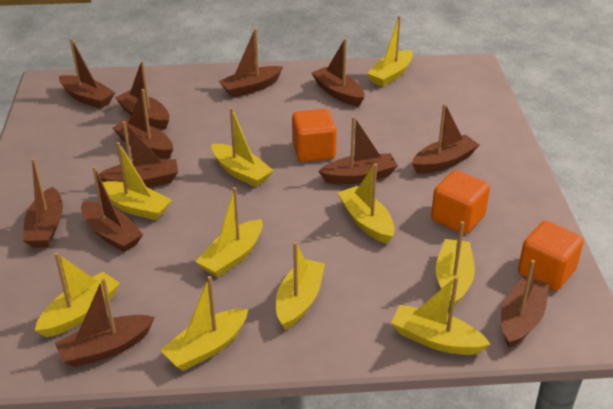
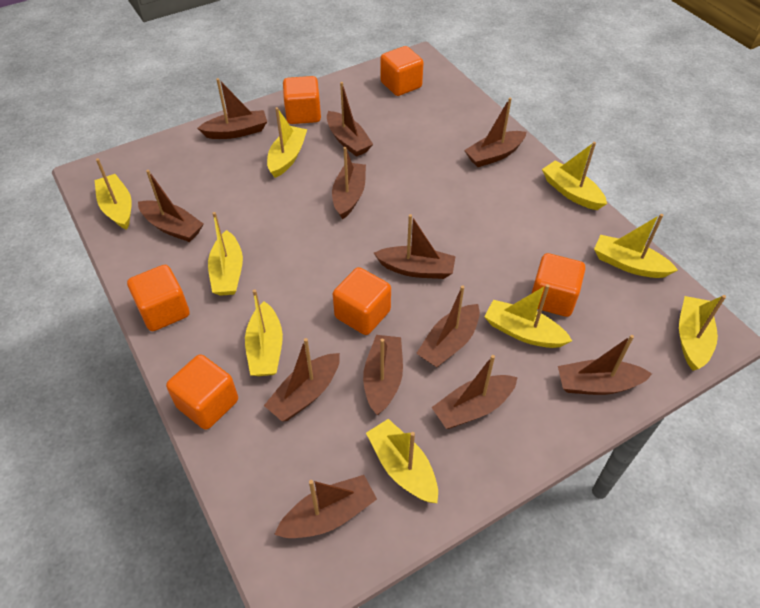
orange cube: 3 -> 6
yellow boat: 10 -> 9

